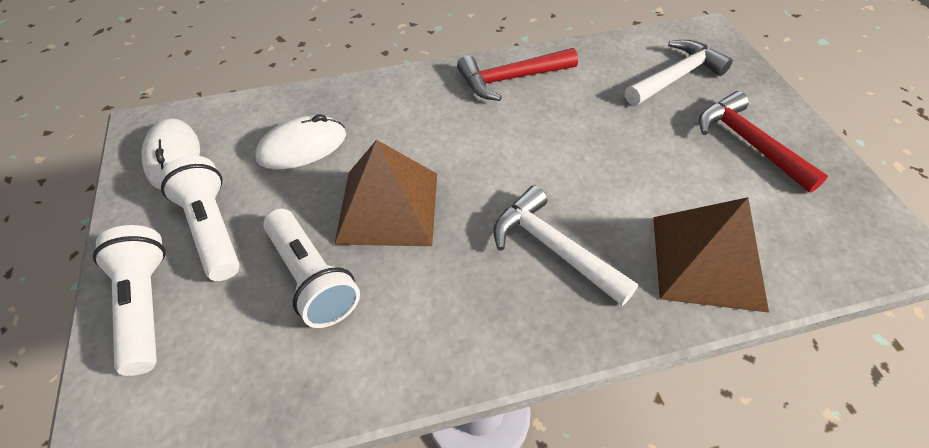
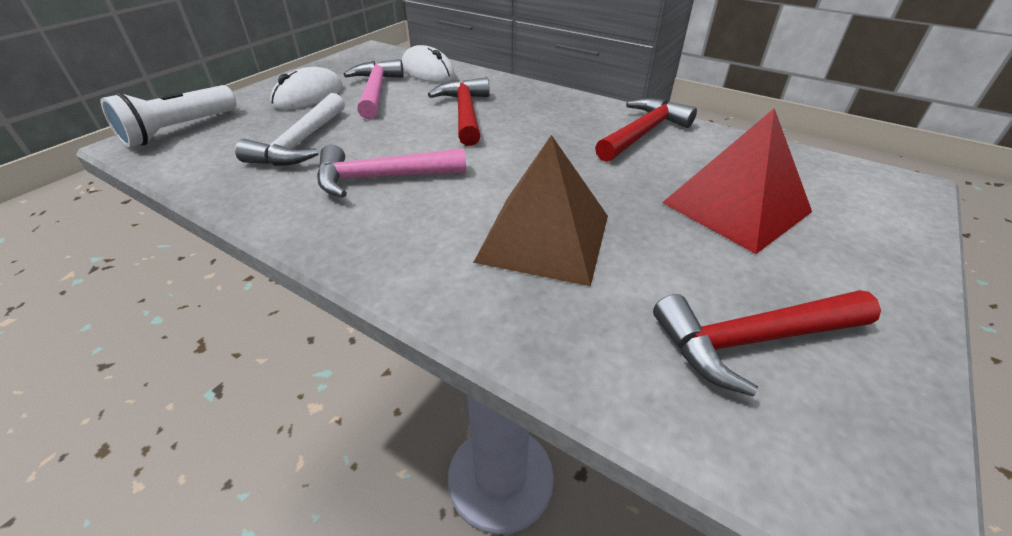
brown pyramid: 2 -> 1
pink hammer: 0 -> 2
red hammer: 2 -> 3
red pyramid: 0 -> 1
white flashlight: 3 -> 1
white hammer: 2 -> 1

